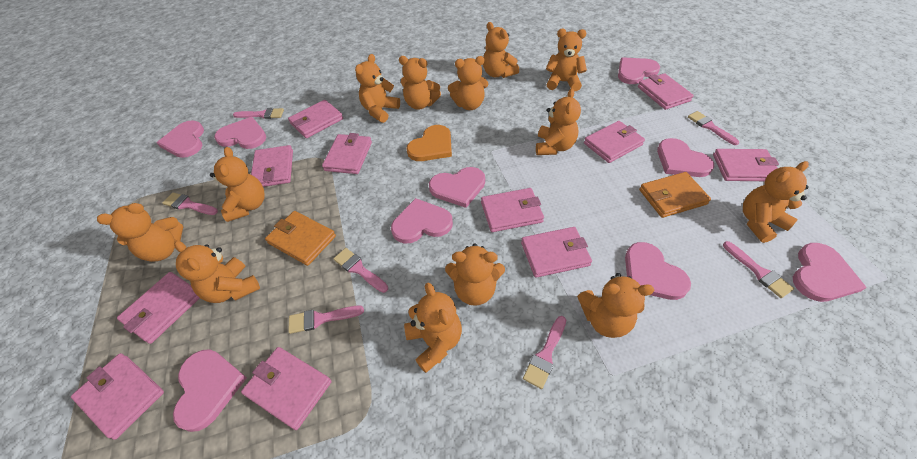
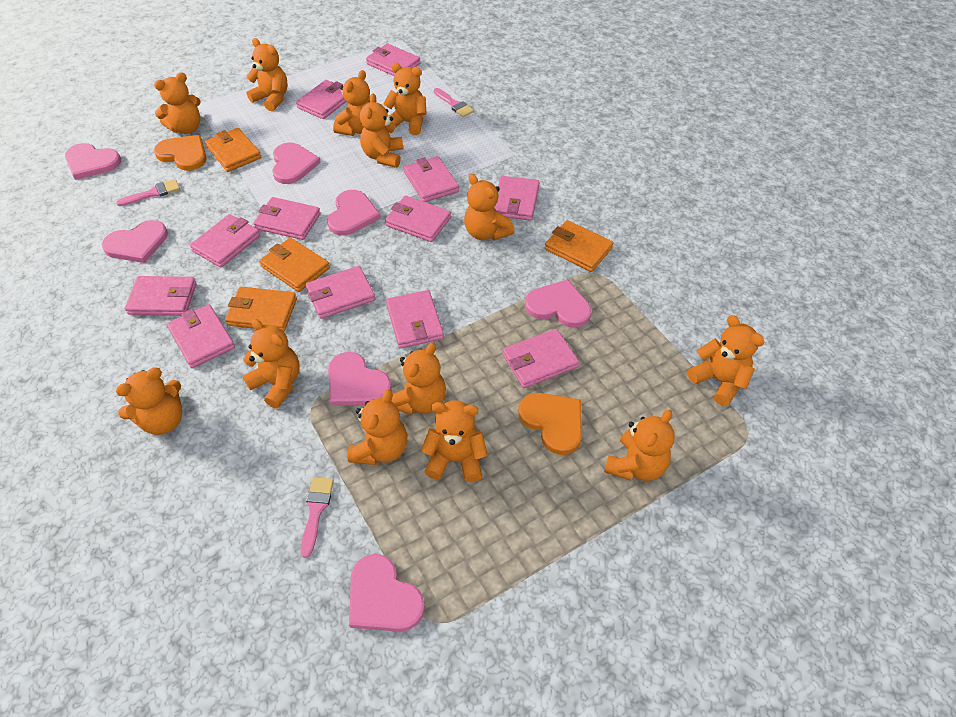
orange heart: 1 -> 2
orange wallet: 2 -> 4
pink brush: 7 -> 3
pink heart: 9 -> 7
pink wallet: 11 -> 12

